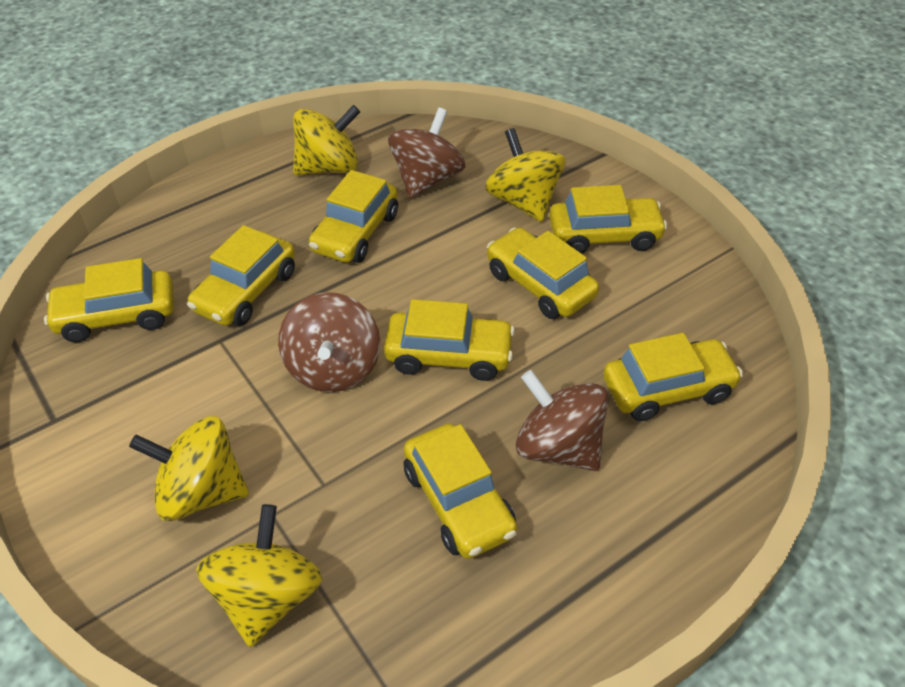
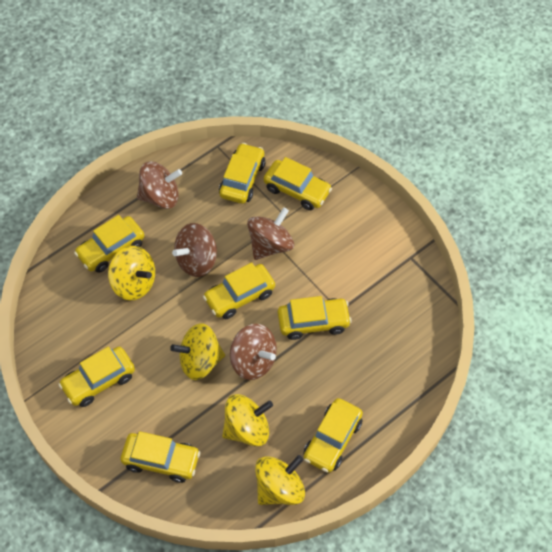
brown spinning top: 3 -> 4

